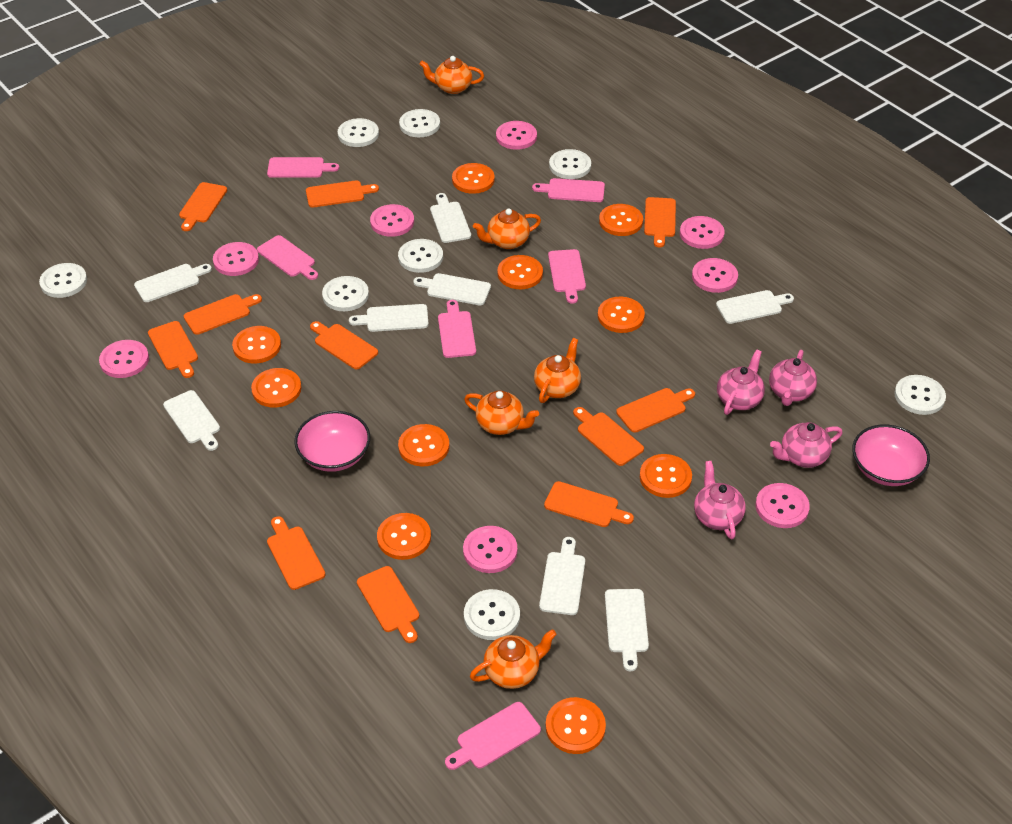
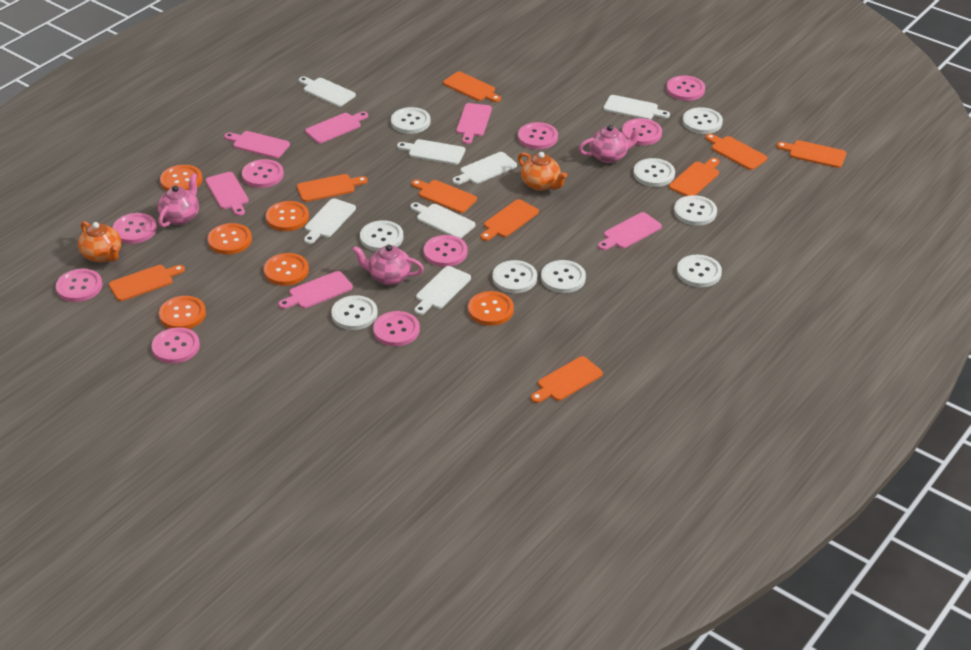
orange button: 10 -> 6
orange cutting board: 11 -> 9
orange teapot: 5 -> 2
pink bowl: 2 -> 0
pink button: 8 -> 9
pink teapot: 4 -> 3
white button: 8 -> 9
white cutting board: 8 -> 7

